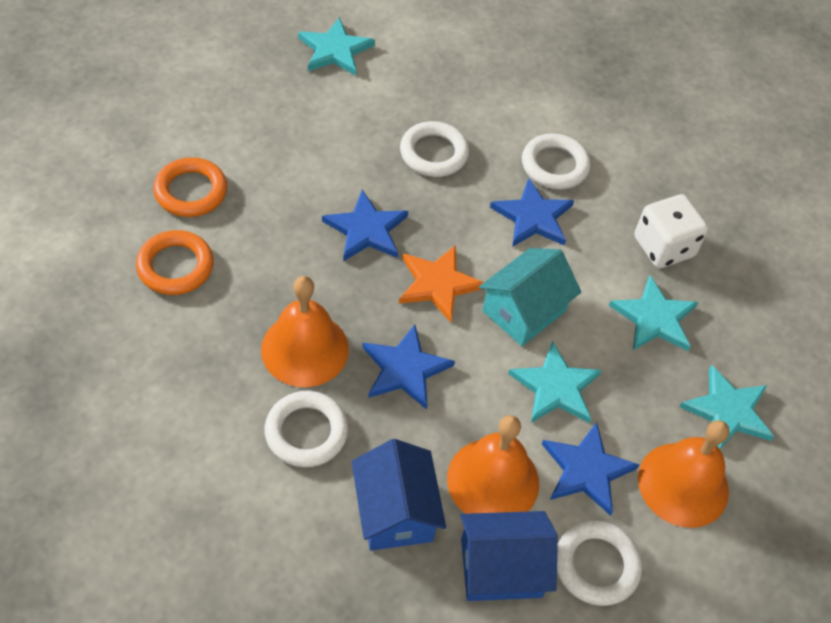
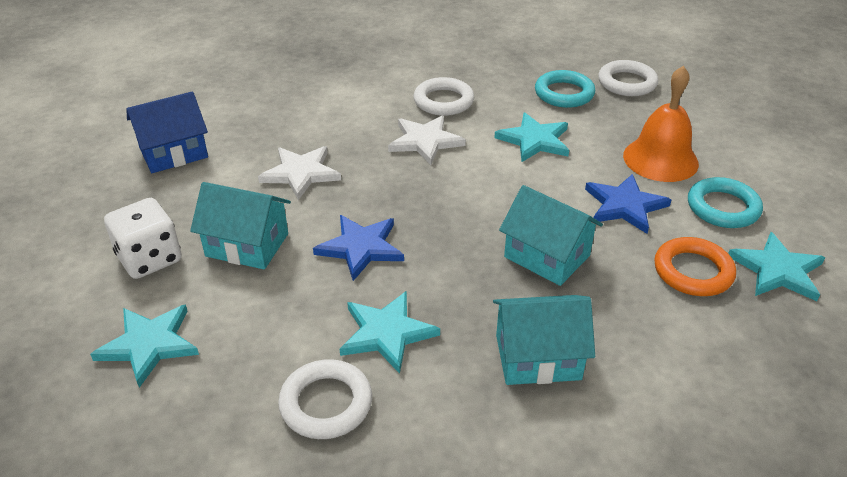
blue house: 2 -> 1
blue star: 4 -> 2
orange bell: 3 -> 1
orange ring: 2 -> 1
orange star: 1 -> 0
turquoise house: 1 -> 3
turquoise ring: 0 -> 2
white ring: 4 -> 3
white star: 0 -> 2

